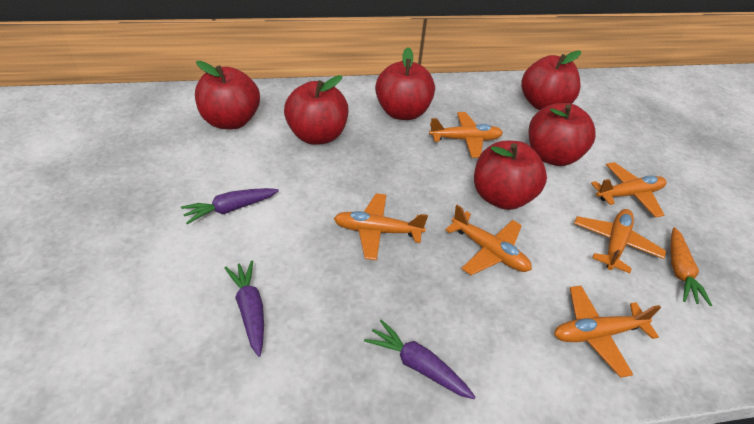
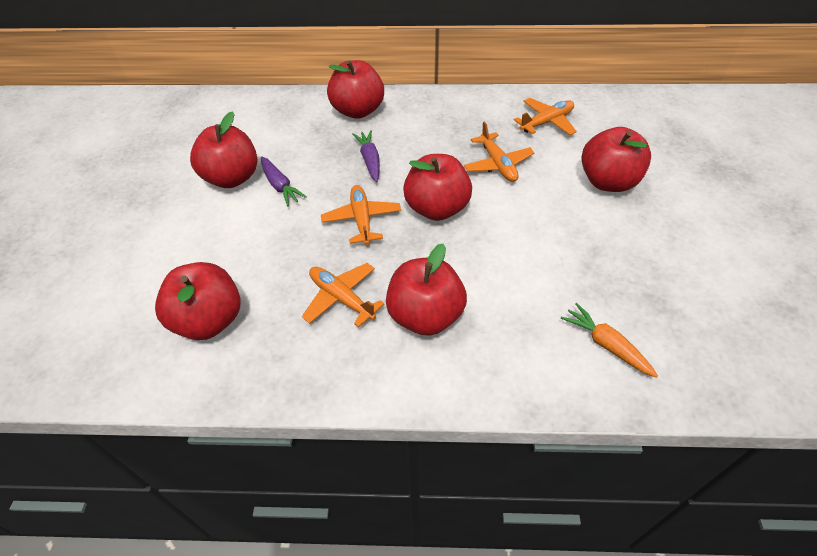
orange plane: 6 -> 4
purple carrot: 3 -> 2

